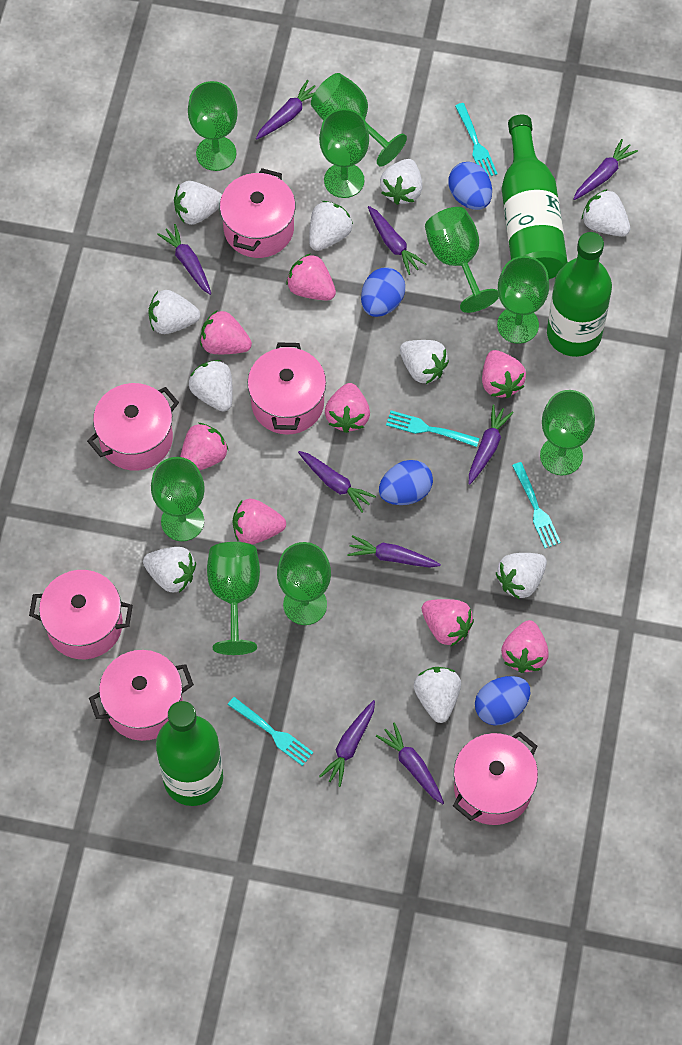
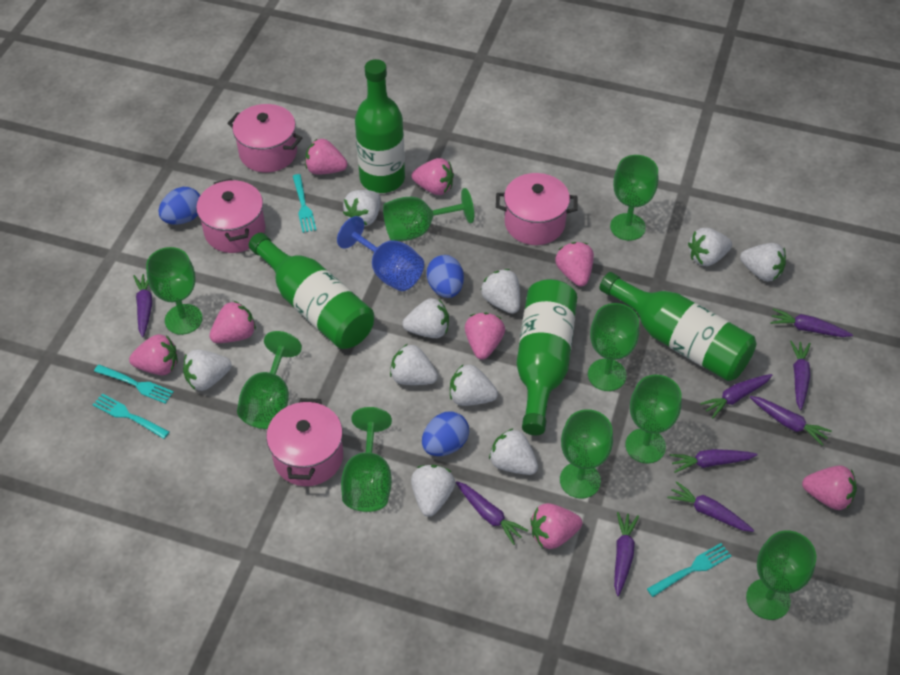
blue egg: 4 -> 3
blue goblet: 0 -> 1
green bottle: 3 -> 4
pink pot: 6 -> 4

